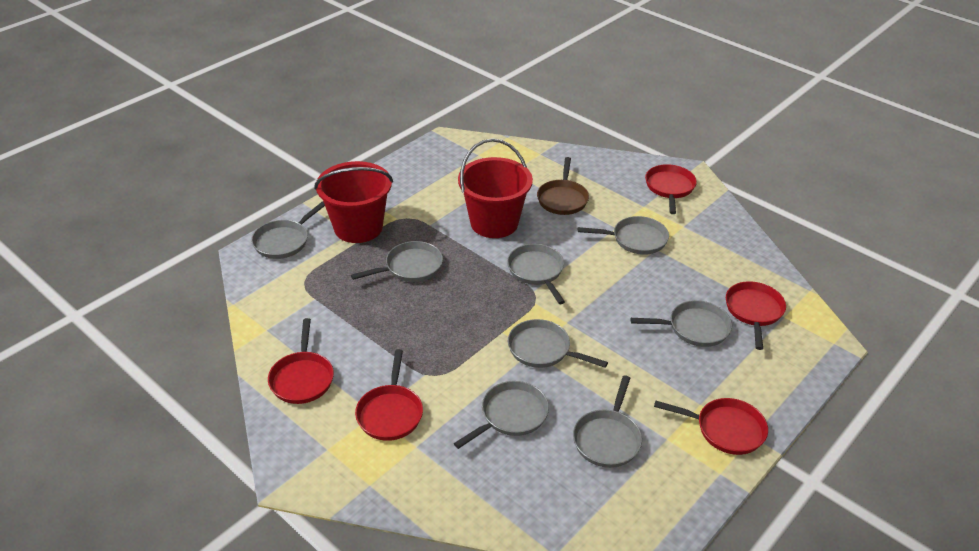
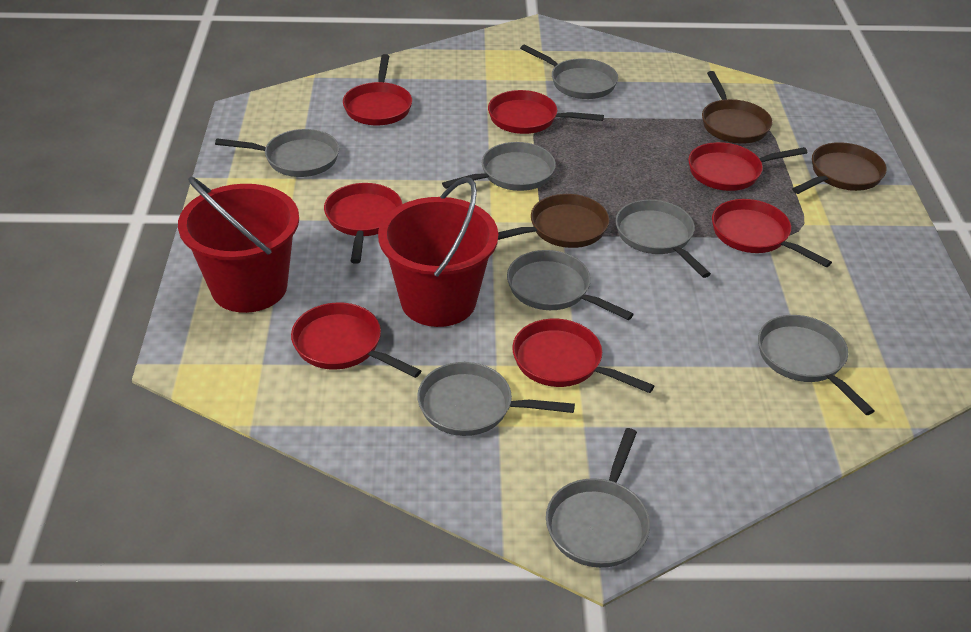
brown pan: 1 -> 3
red pan: 5 -> 7

